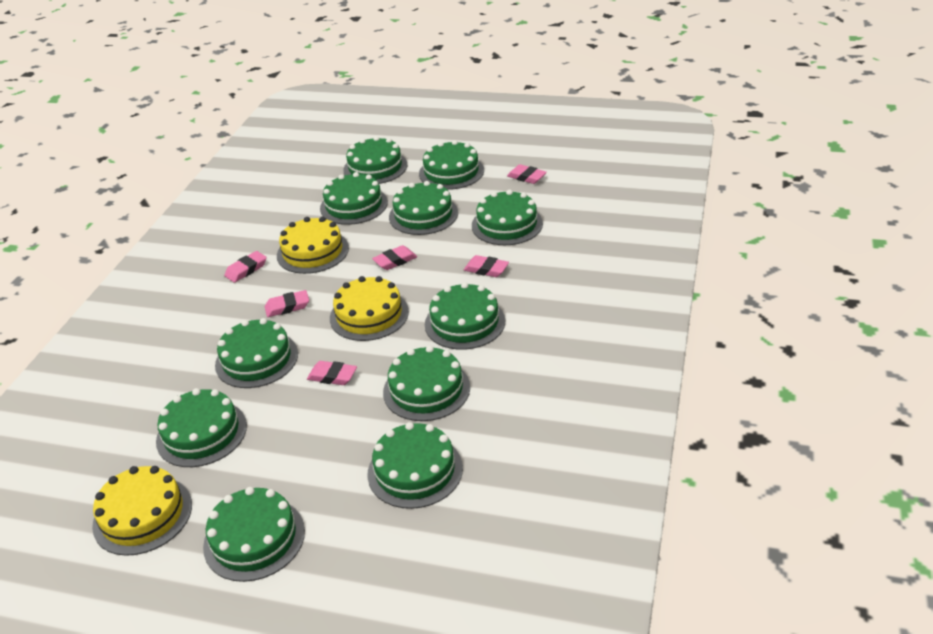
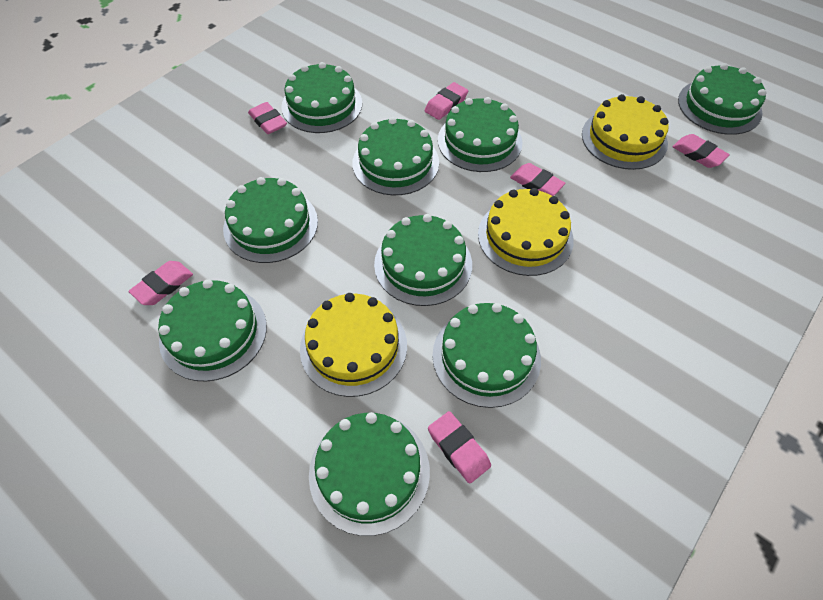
green cake: 11 -> 9

